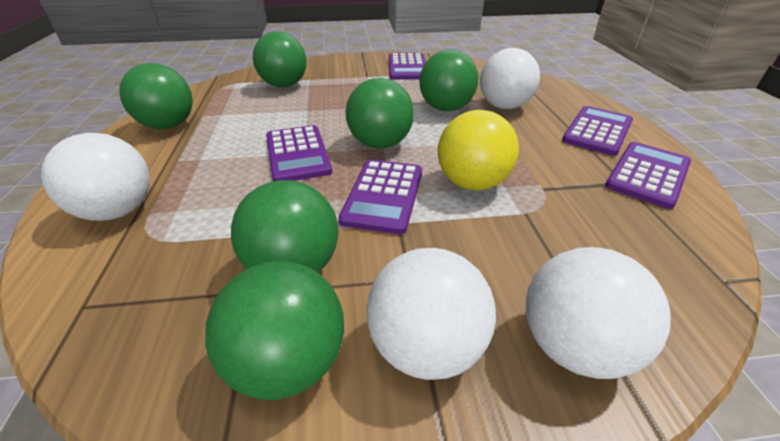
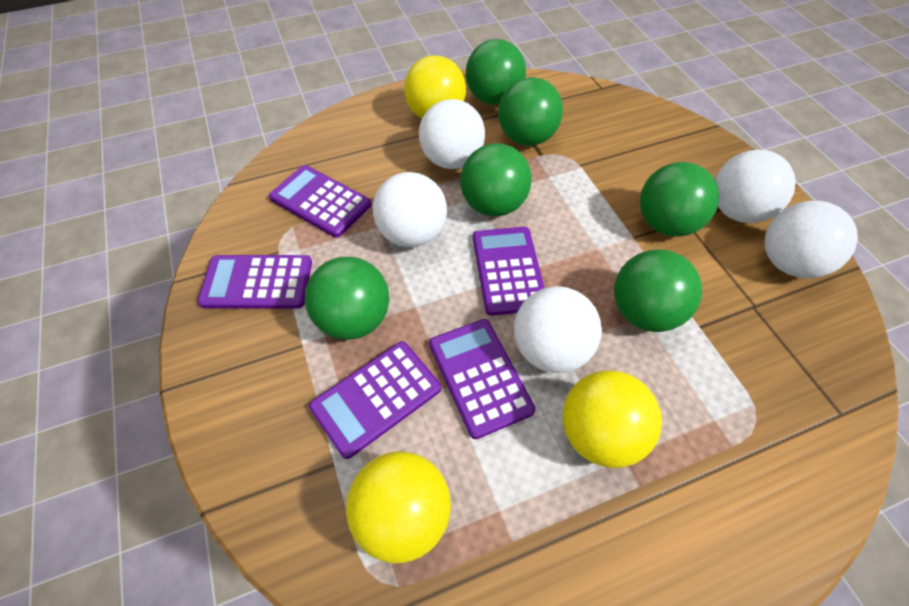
white ball: 4 -> 5
yellow ball: 1 -> 3

